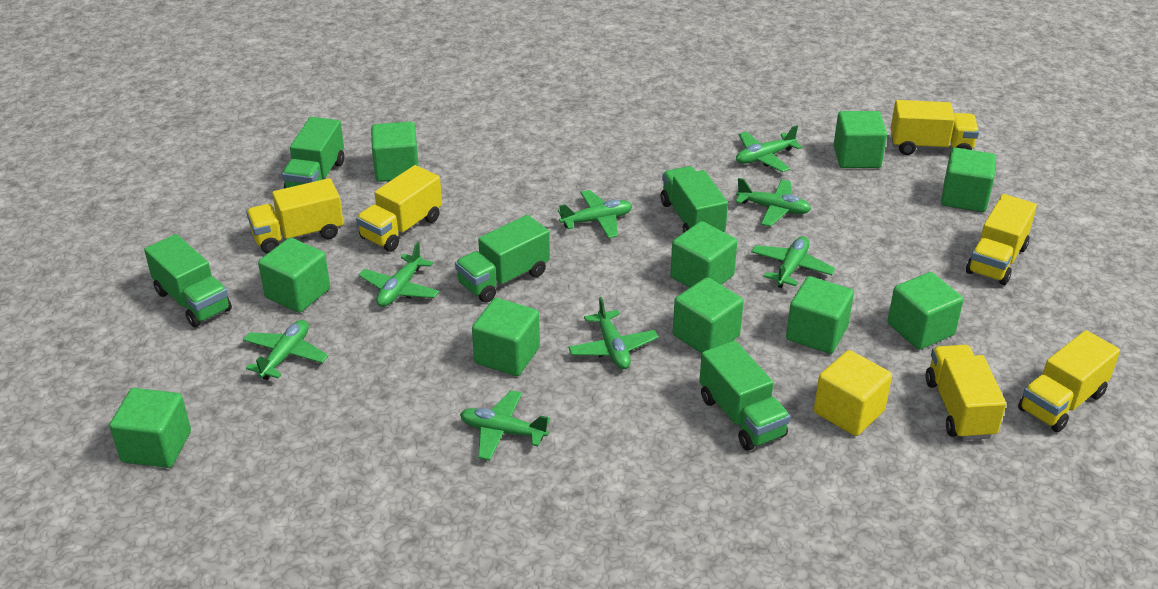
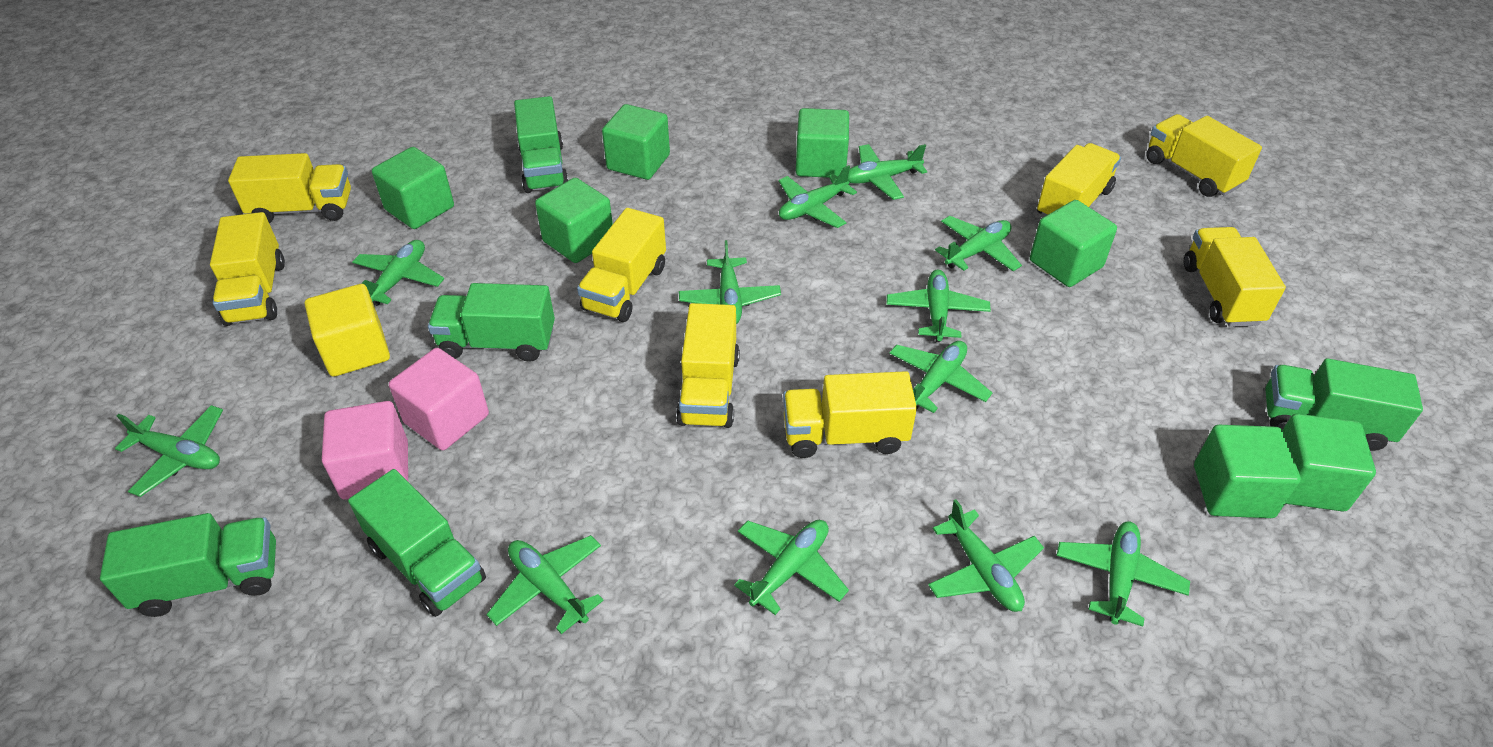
green cube: 10 -> 7
green plane: 8 -> 12
pink cube: 0 -> 2
yellow truck: 6 -> 8

